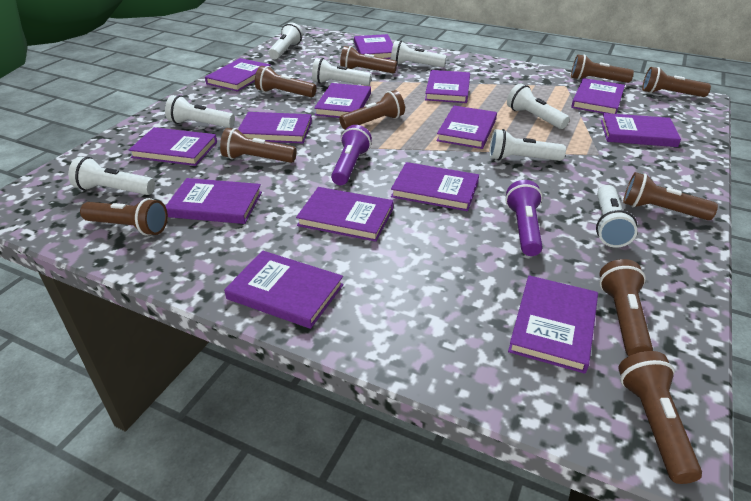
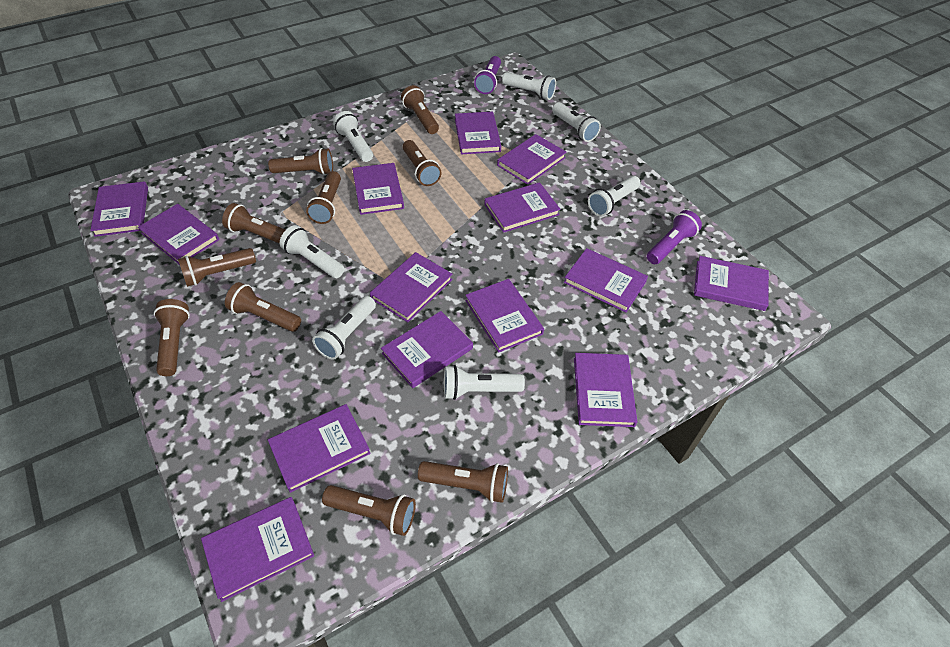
white flashlight: 8 -> 7

